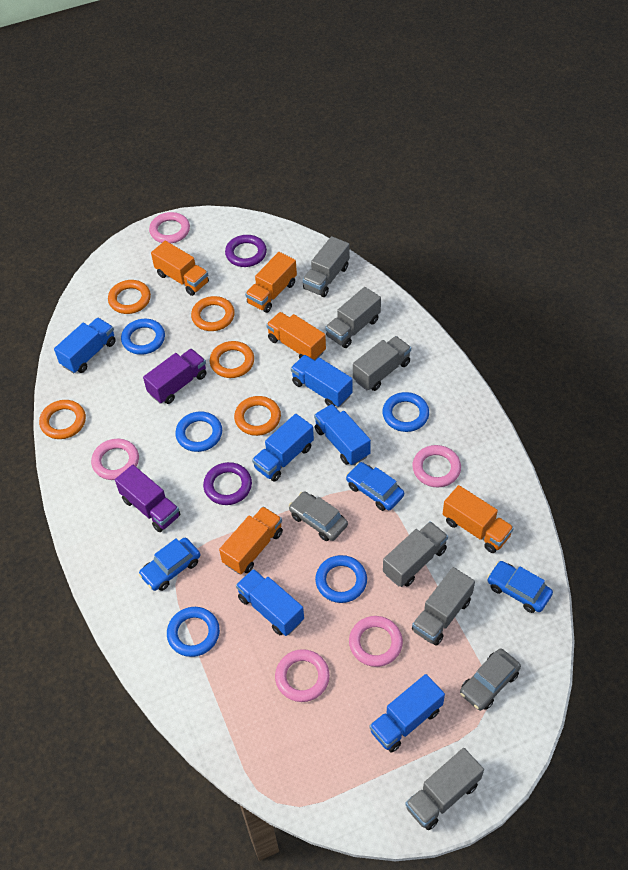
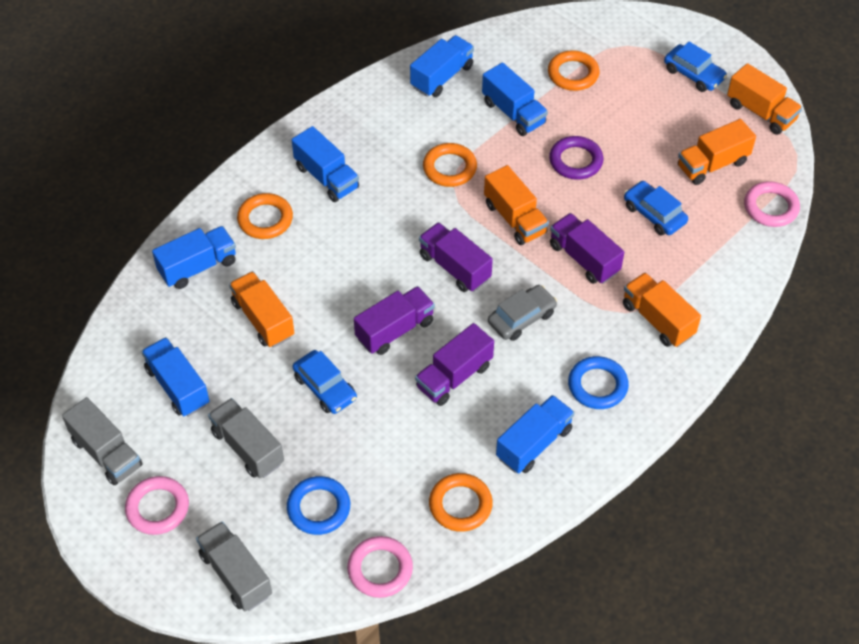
blue ring: 5 -> 2
grey car: 2 -> 1
grey truck: 6 -> 3
orange ring: 5 -> 4
pink ring: 5 -> 3
purple ring: 2 -> 1
purple truck: 2 -> 4

